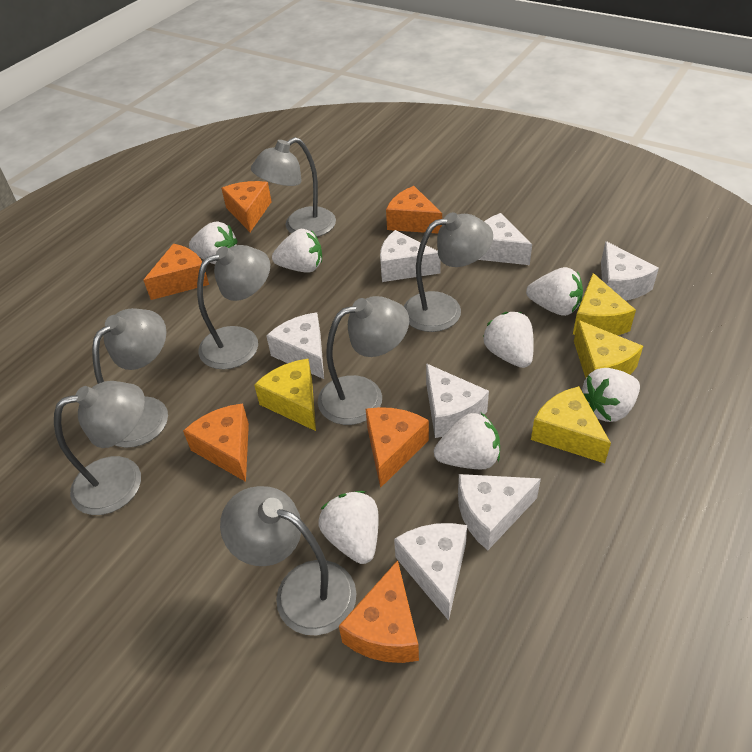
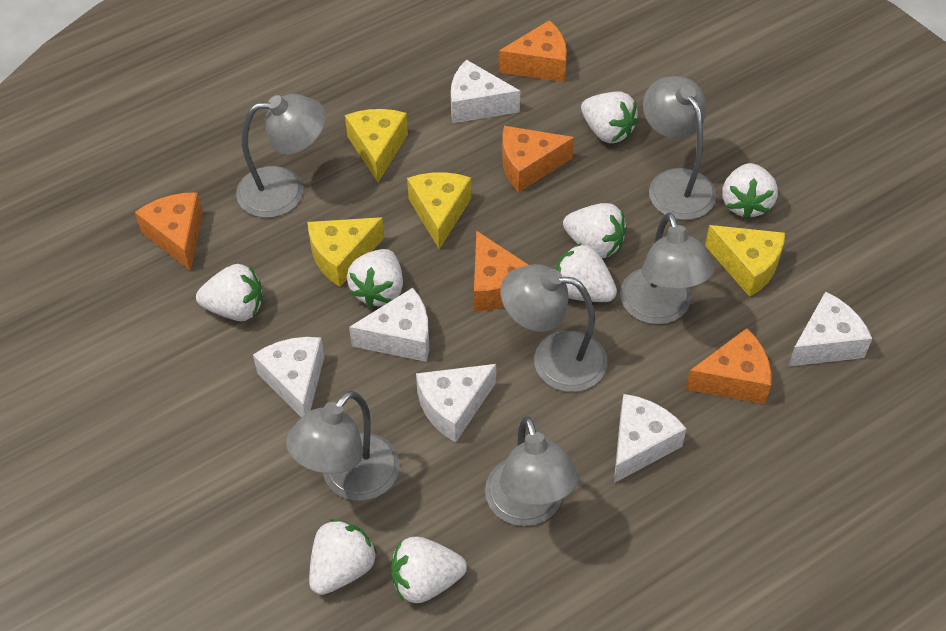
grey lamp: 7 -> 6
orange cheese: 6 -> 5
white cheese: 7 -> 6
white strawberry: 7 -> 8

